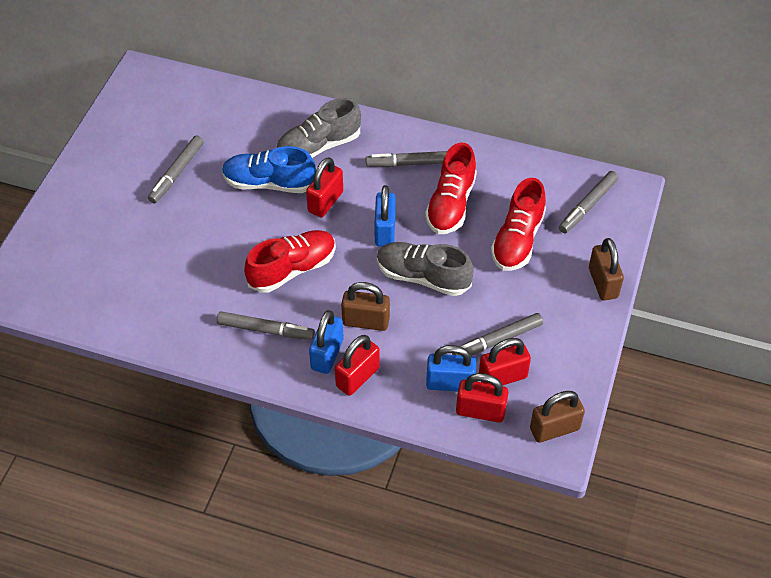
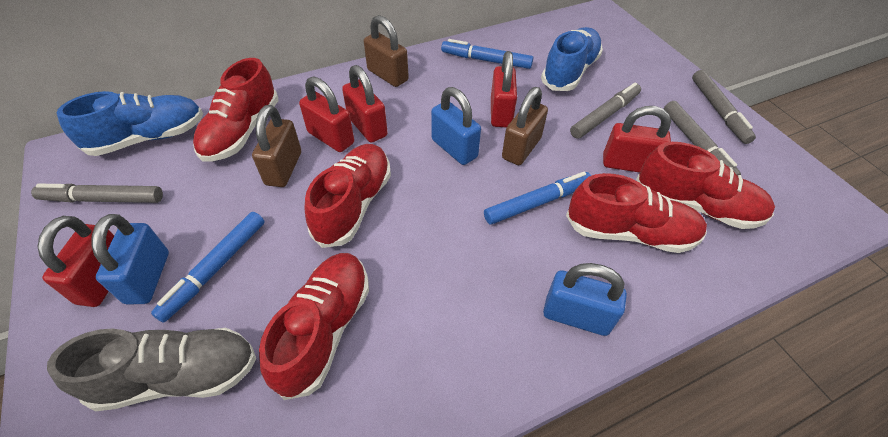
blue marker: 0 -> 3
blue shoe: 1 -> 2
grey marker: 5 -> 4
grey shoe: 2 -> 1
red padlock: 4 -> 5
red shoe: 3 -> 5

